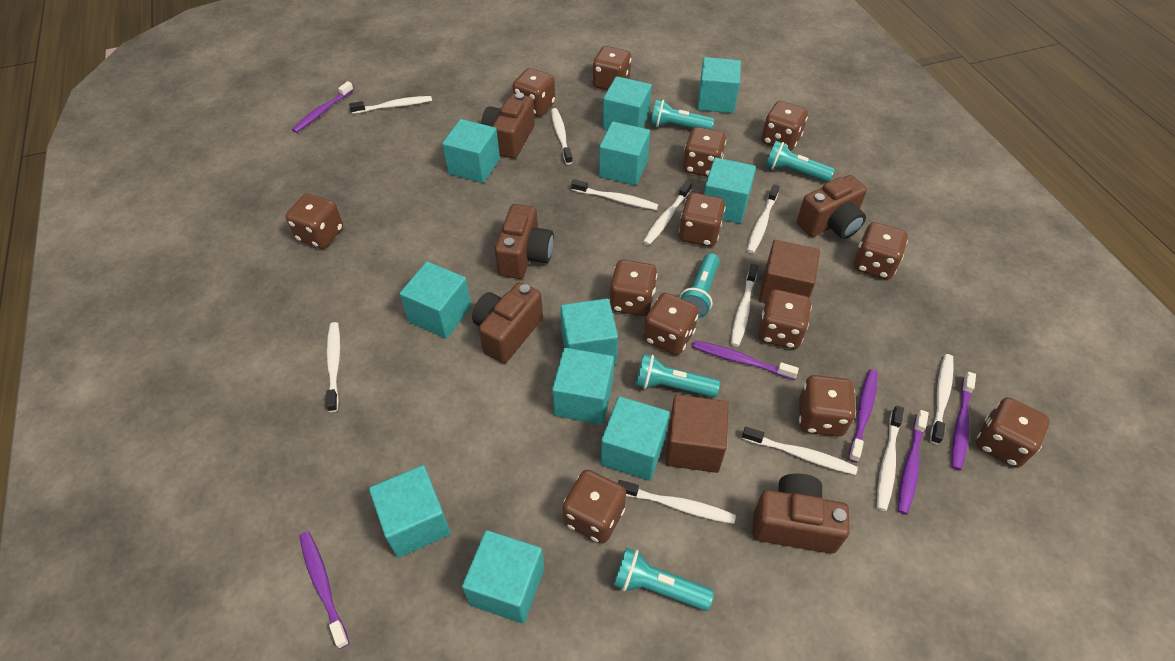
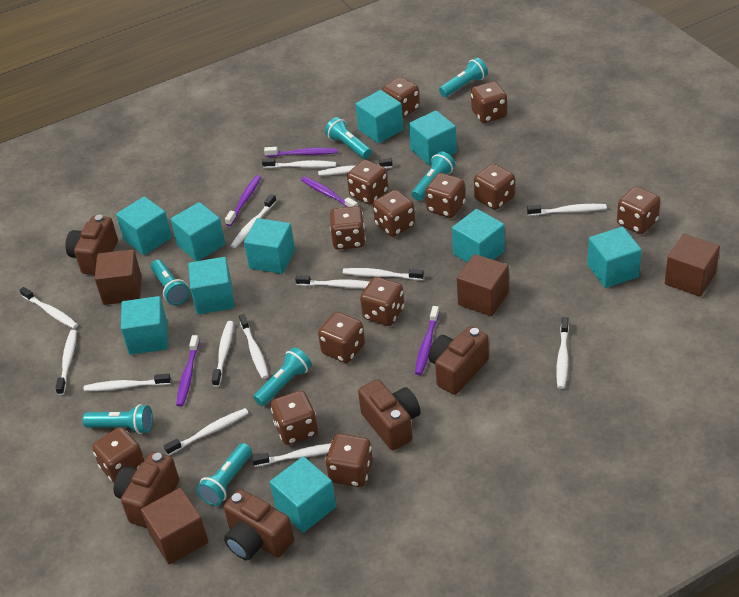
brown cube: 2 -> 4
purple toothbrush: 6 -> 5
turquoise cube: 11 -> 10
turquoise flashlight: 5 -> 7
white toothbrush: 11 -> 14

